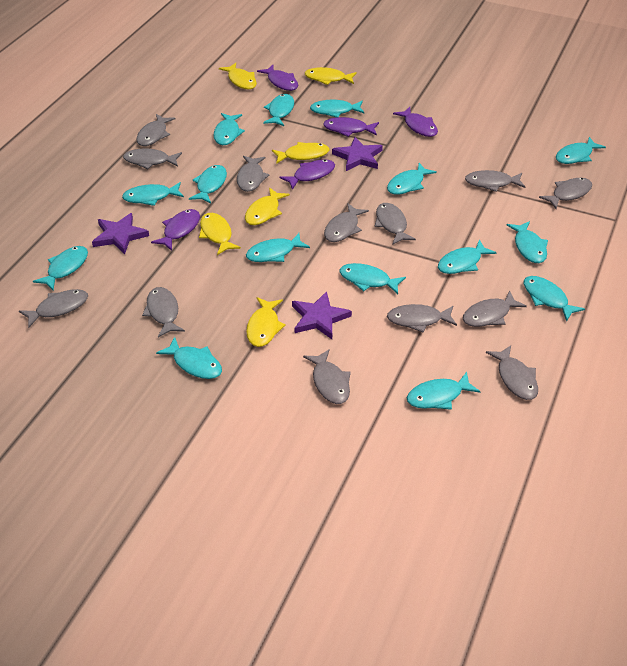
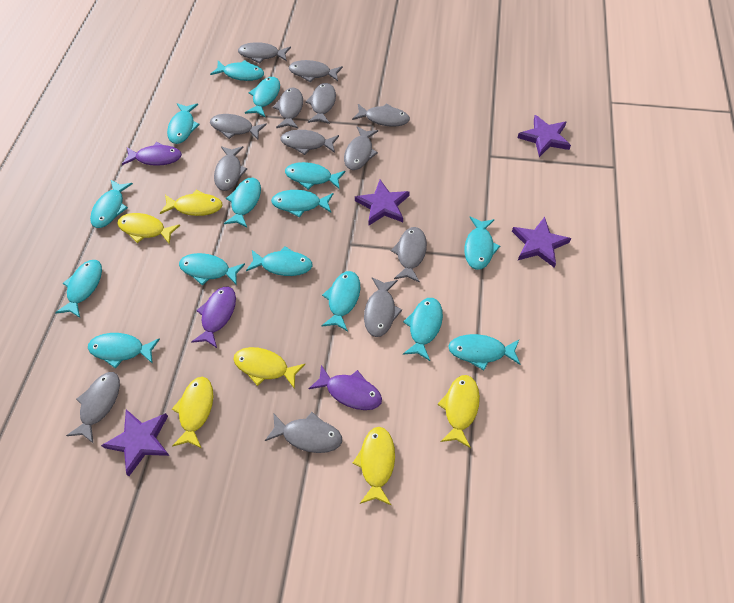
purple fish: 5 -> 3
purple star: 3 -> 4

